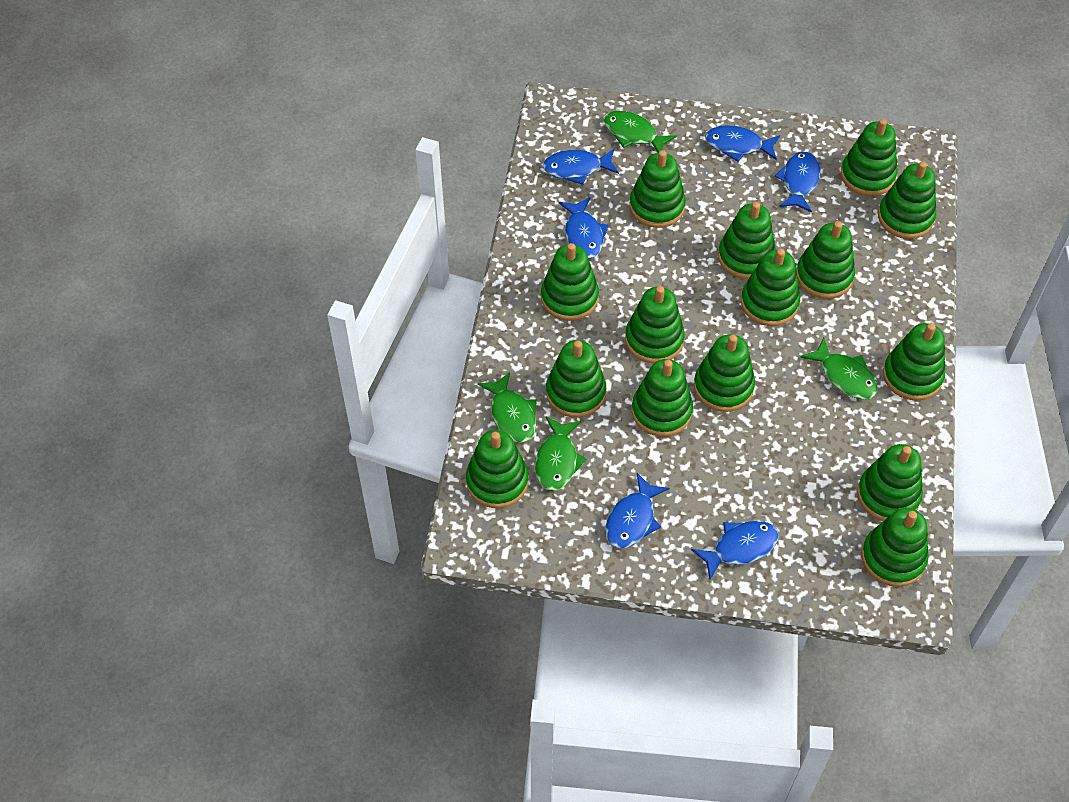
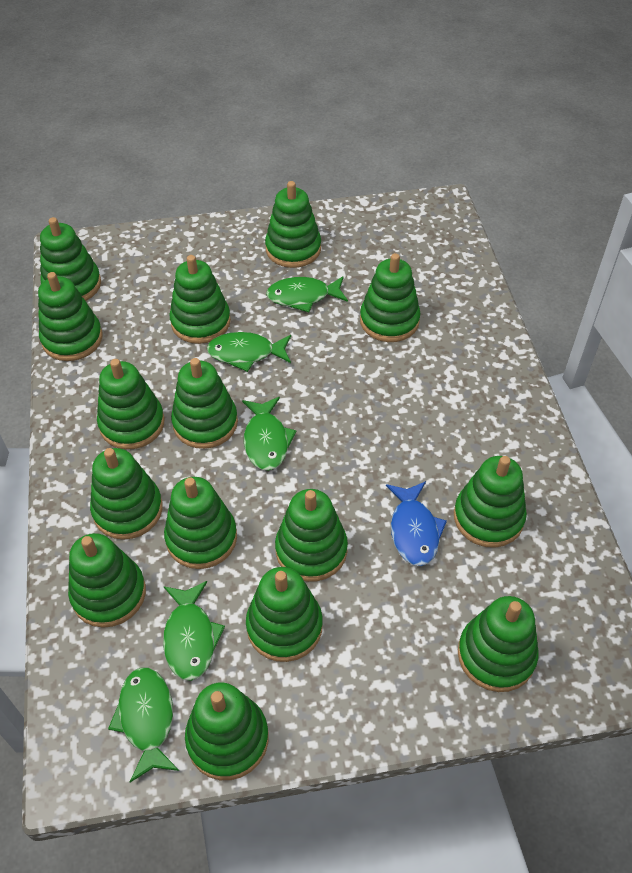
blue fish: 6 -> 1
green fish: 4 -> 5

